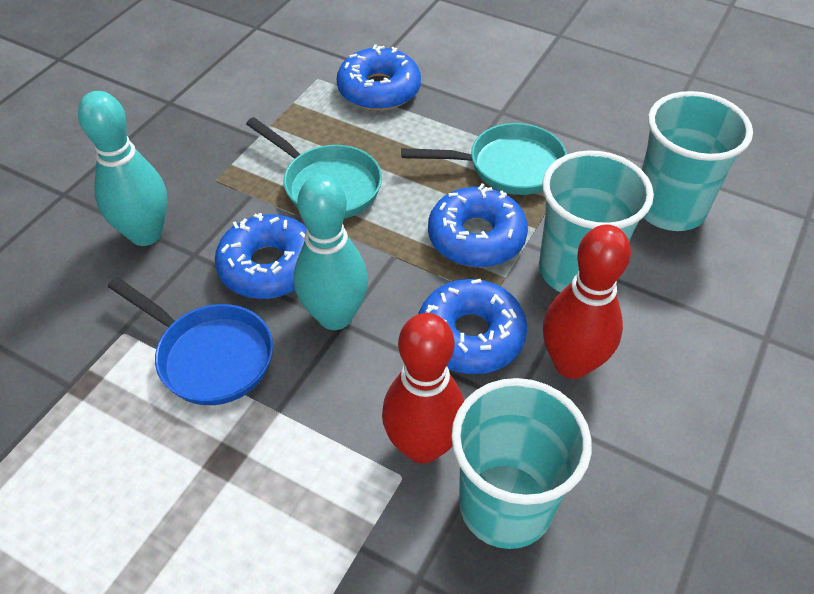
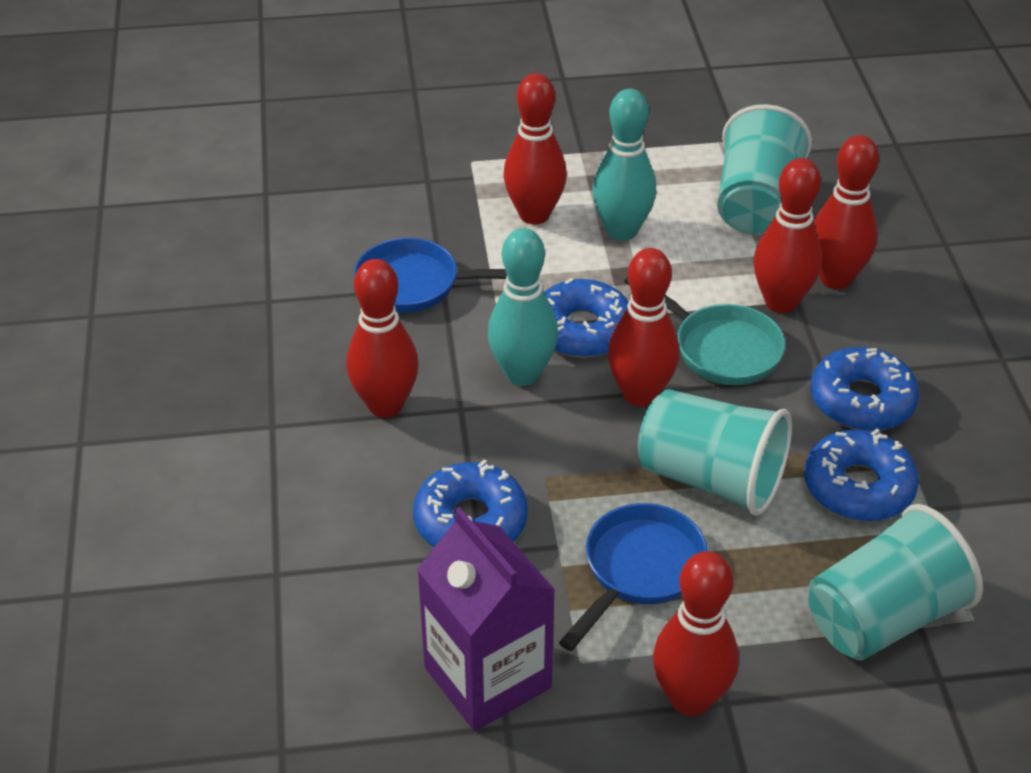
blue pan: 1 -> 2
purple carton: 0 -> 1
red bowling pin: 2 -> 6
turquoise pan: 2 -> 1

